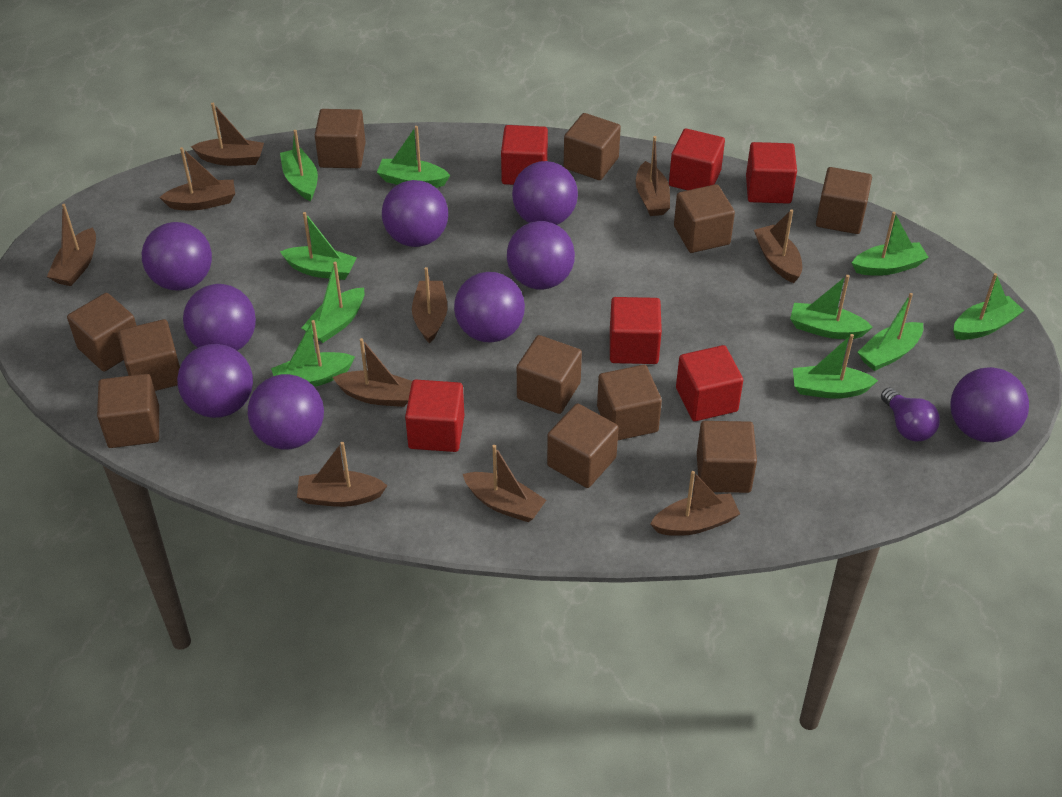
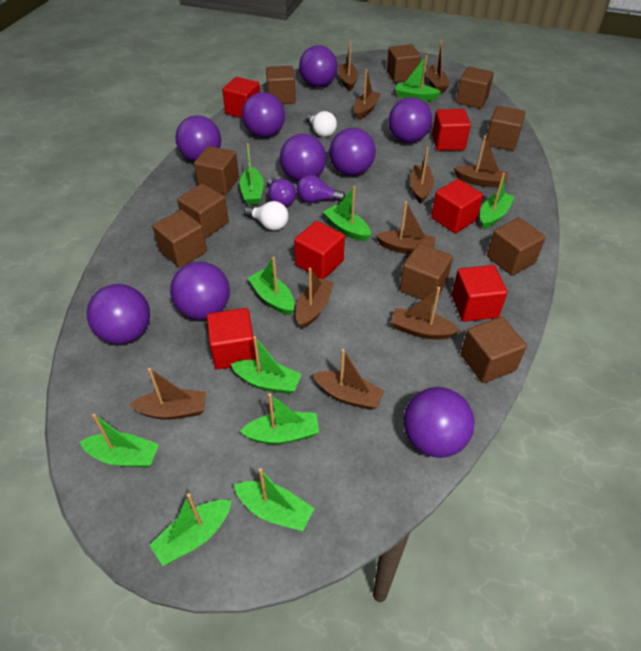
brown cube: 11 -> 10
purple light bulb: 1 -> 2
white light bulb: 0 -> 2

